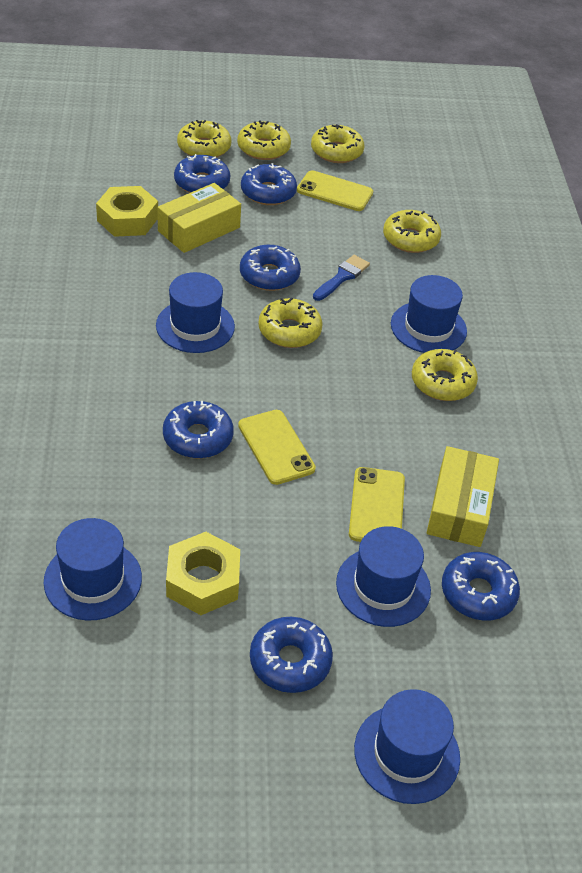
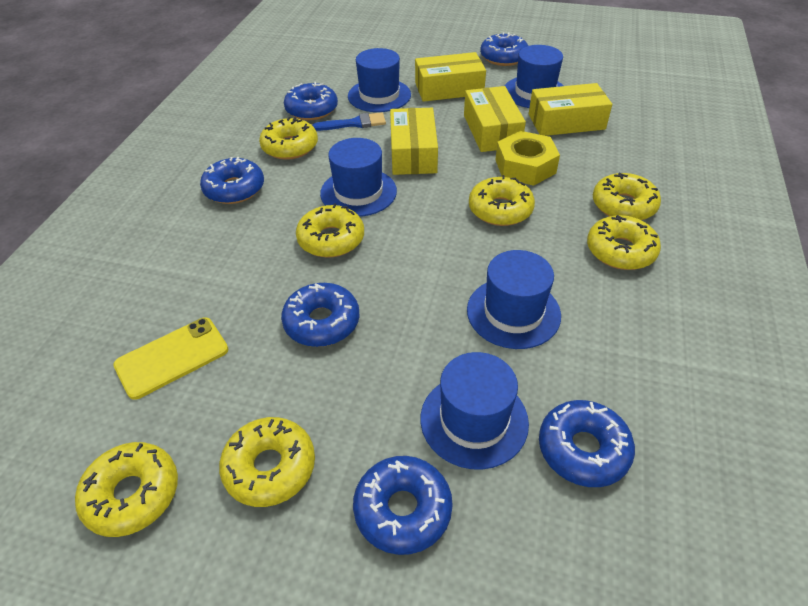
yellow box: 2 -> 4
yellow donut: 6 -> 7
yellow nut: 2 -> 1
yellow phone: 3 -> 1

